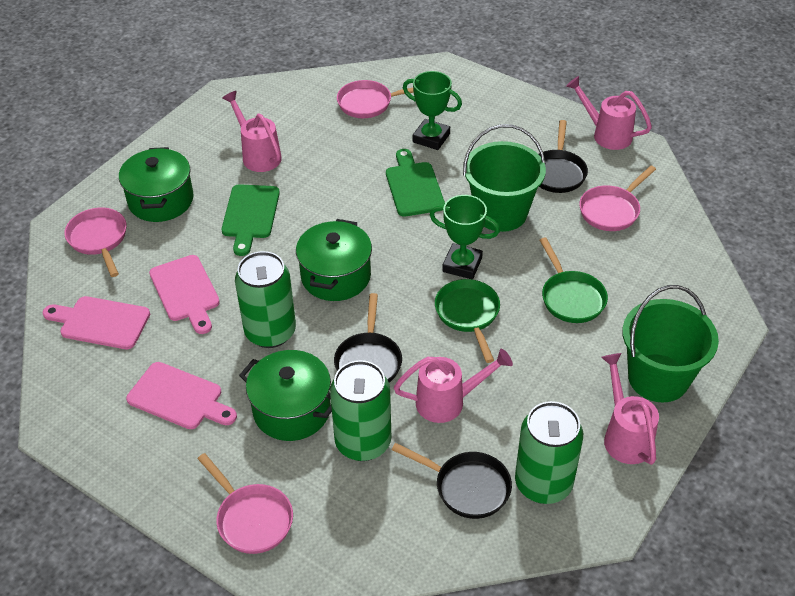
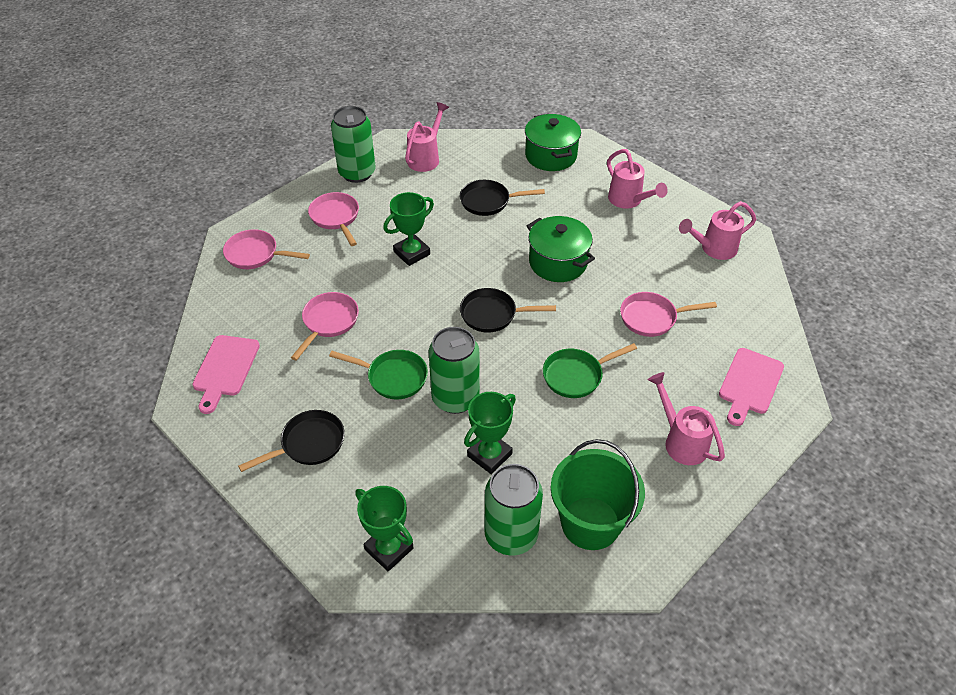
green bucket: 2 -> 1
green cutting board: 2 -> 0
green pot: 3 -> 2
green trophy: 2 -> 3
pink cutting board: 3 -> 2

